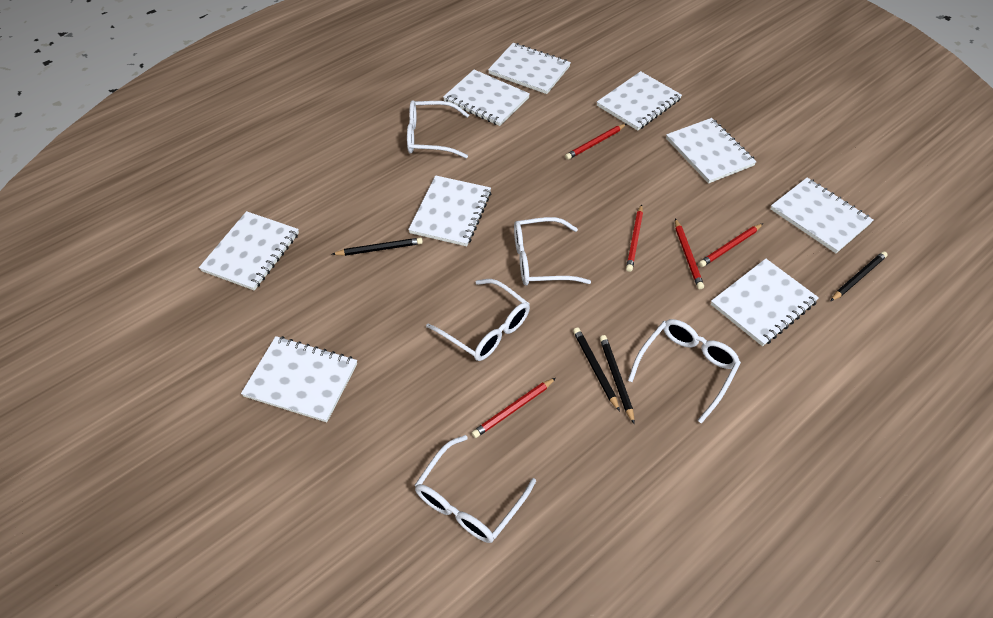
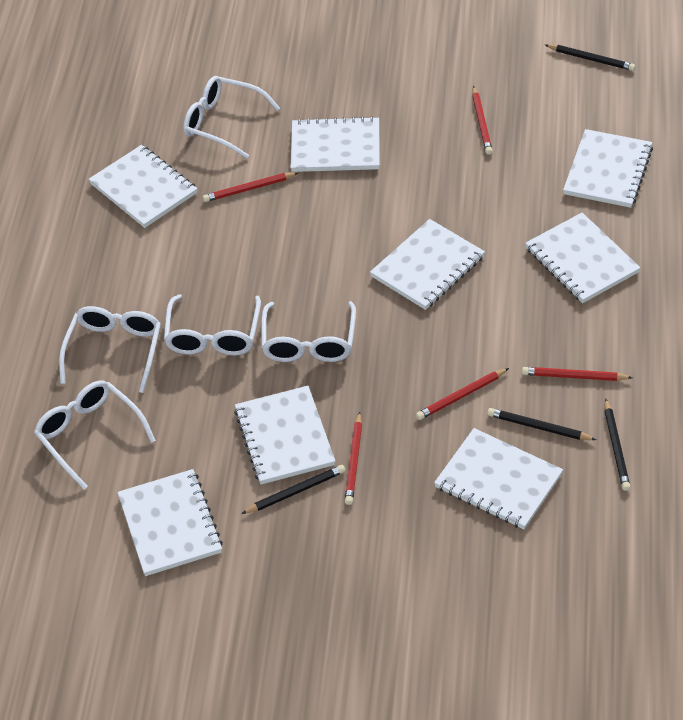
white notebook: 9 -> 8

